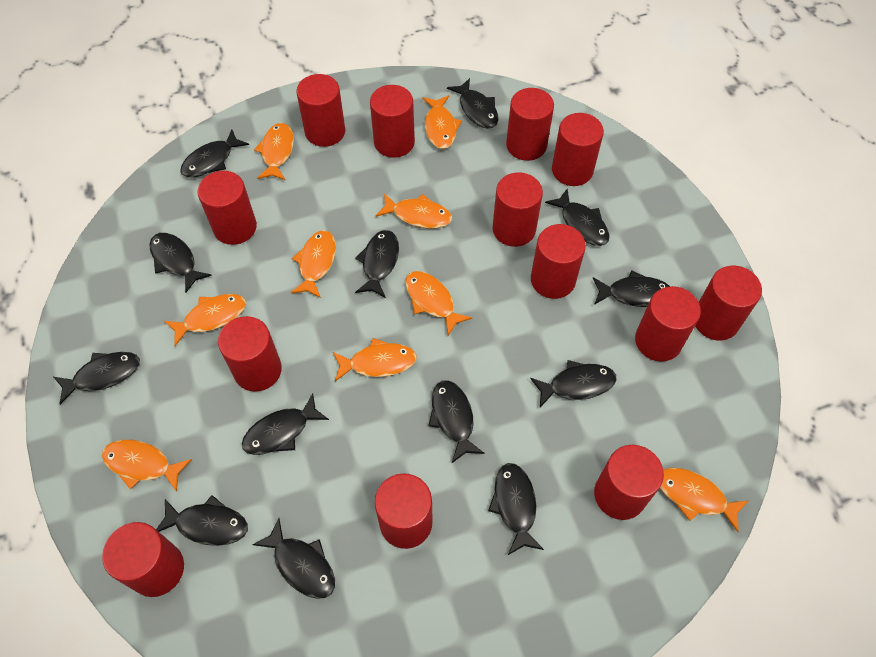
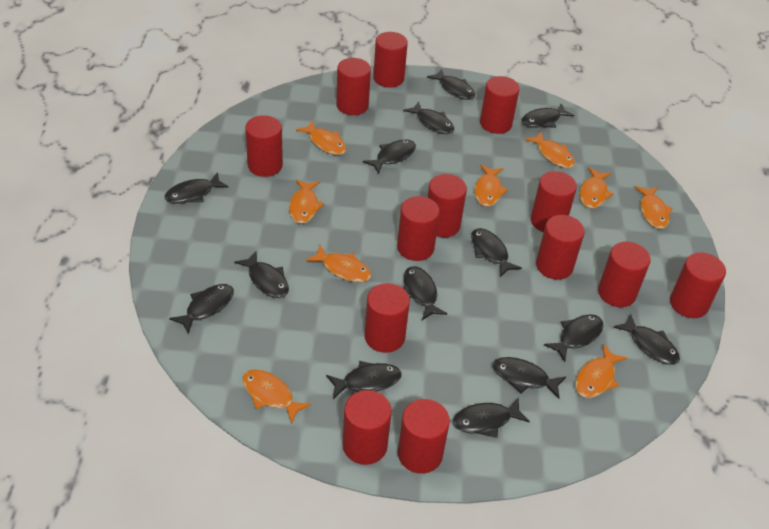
black fish: 13 -> 14

